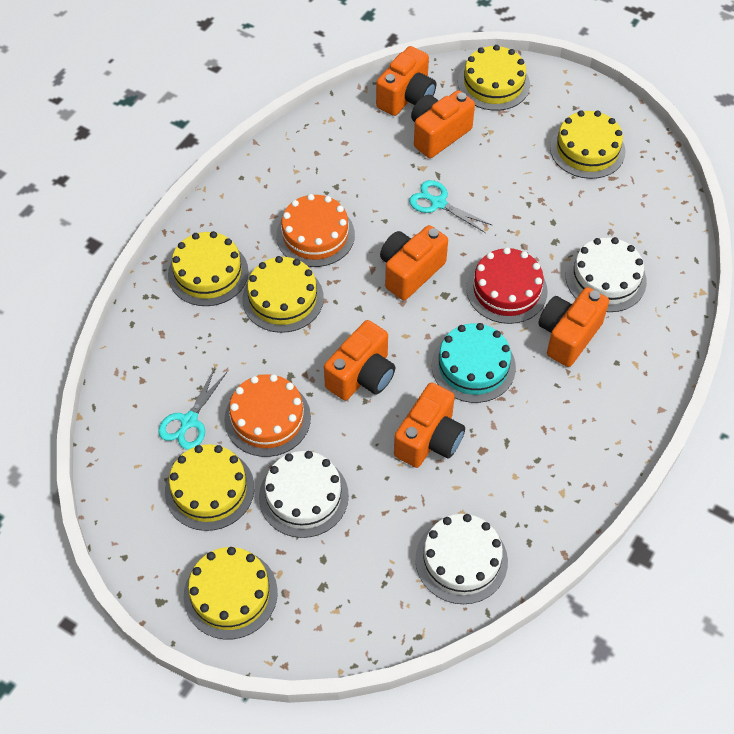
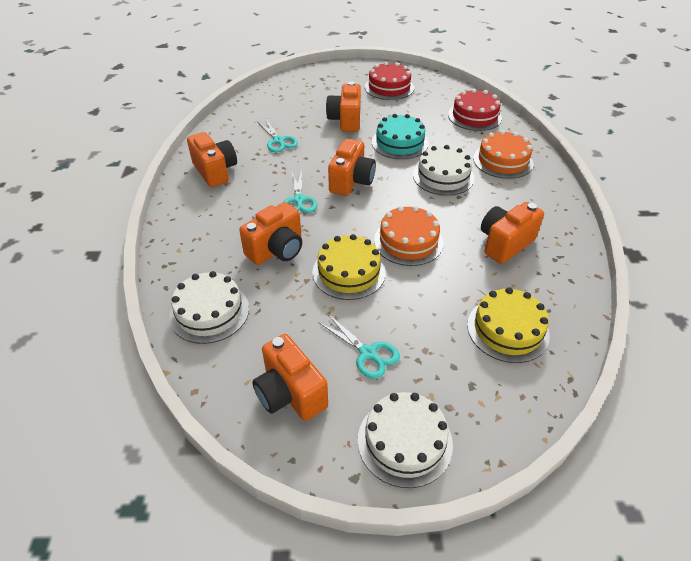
red cake: 1 -> 2
turquoise scissors: 2 -> 3
yellow cake: 6 -> 2

